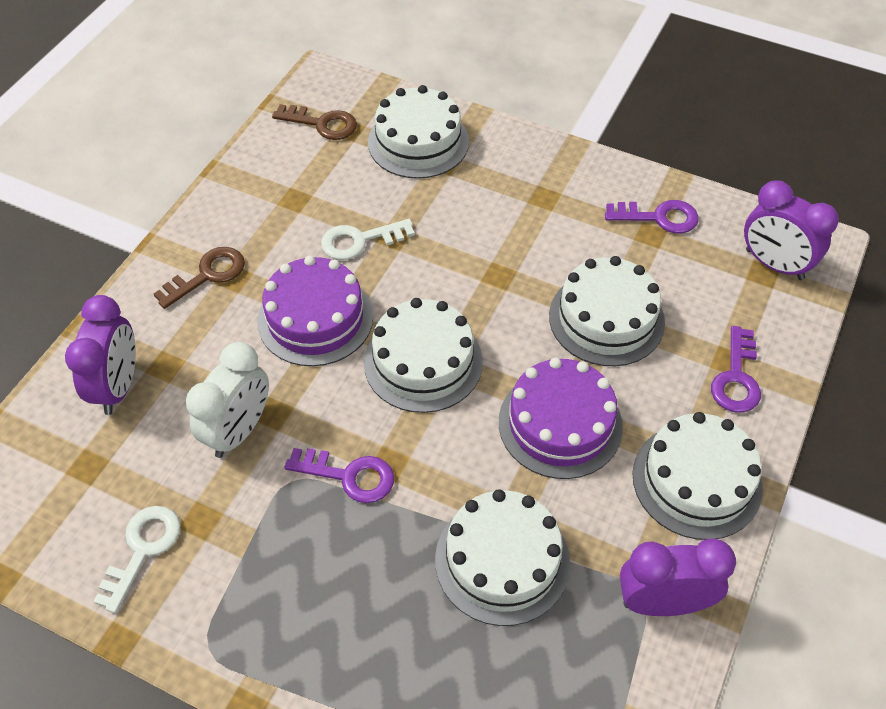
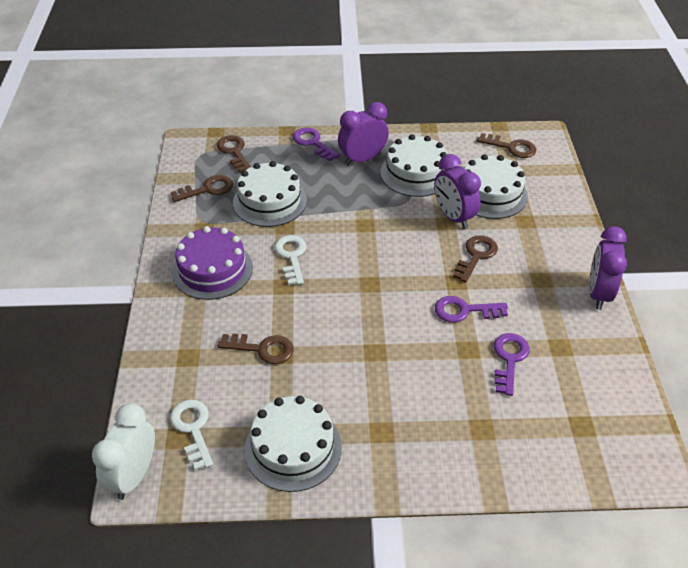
brown key: 2 -> 5
purple cake: 2 -> 1
white cake: 5 -> 4

